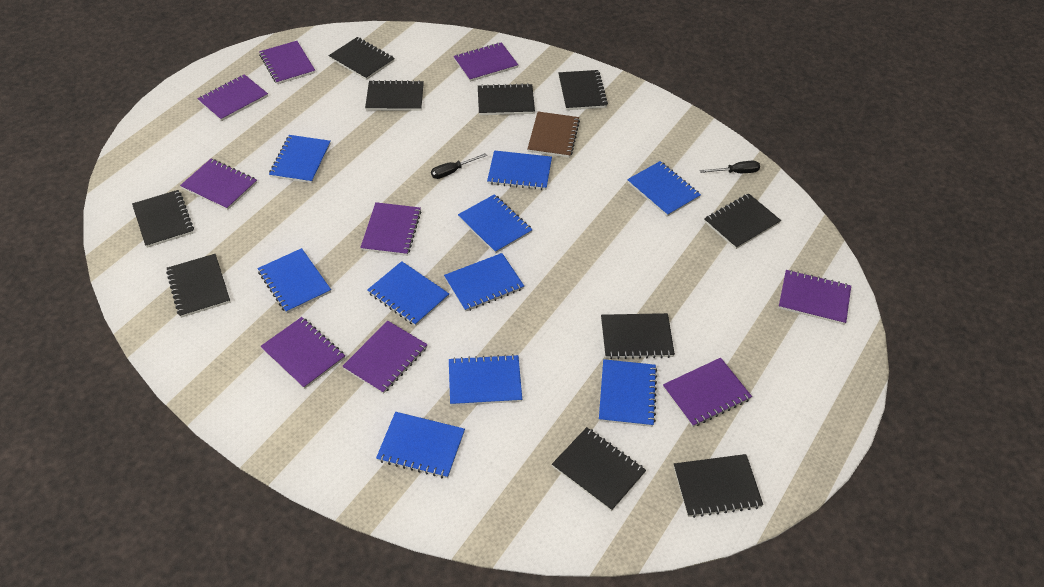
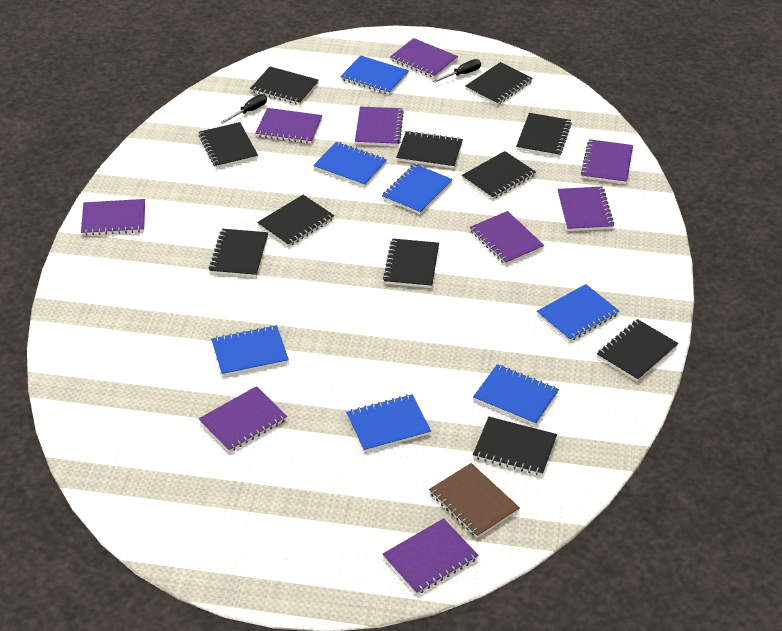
black notebook: 10 -> 11
blue notebook: 10 -> 7

